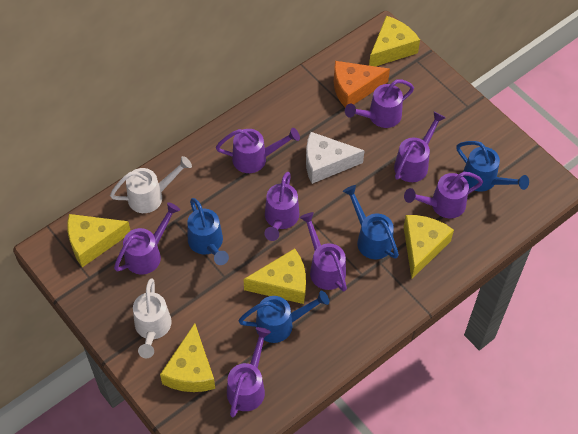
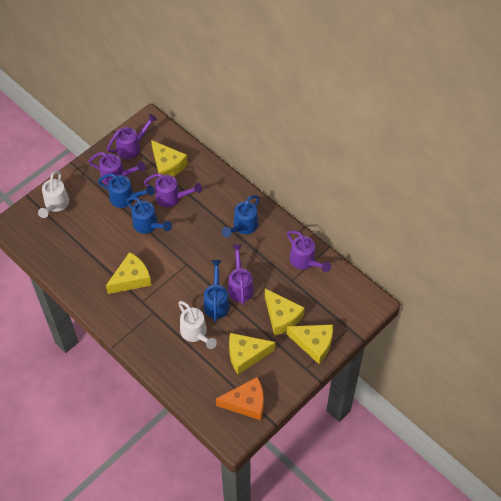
purple watering can: 8 -> 5
white cheese: 1 -> 0

